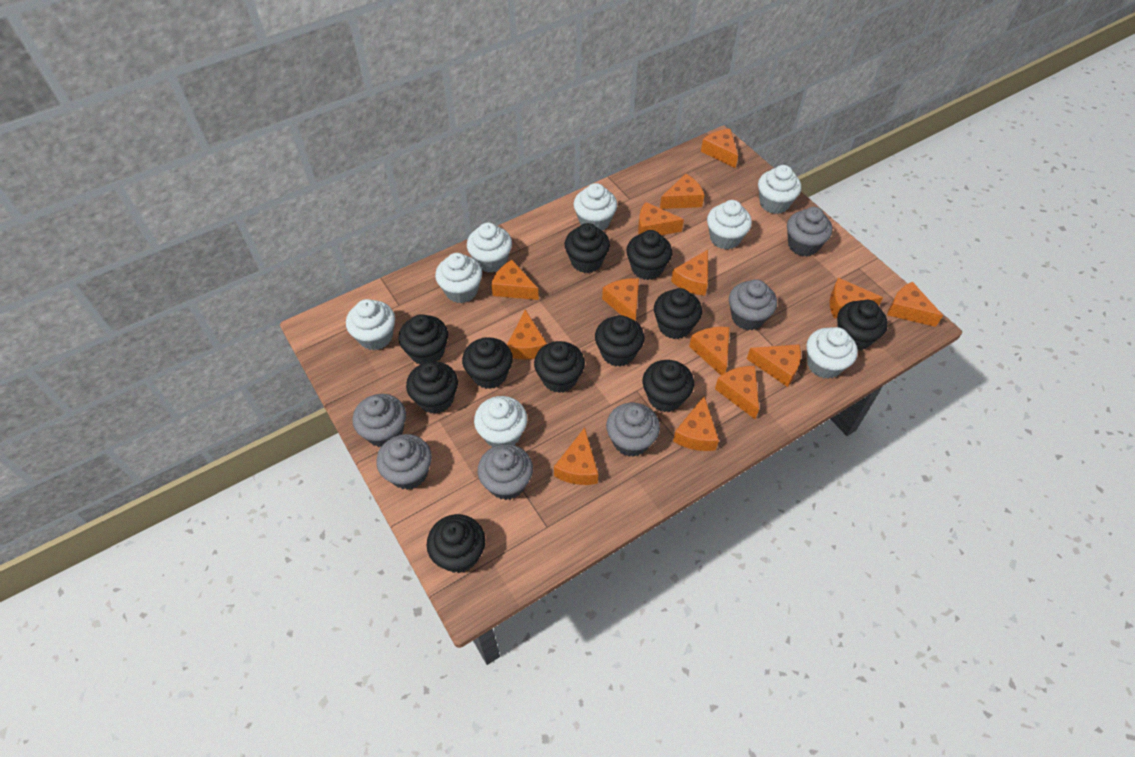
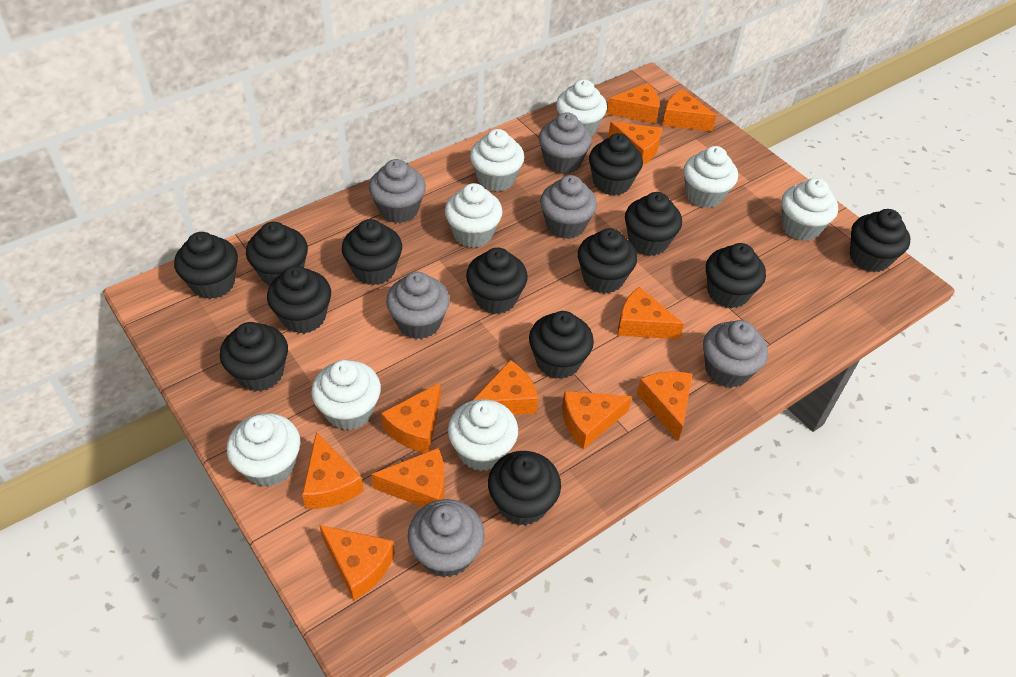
black cupcake: 11 -> 13
orange cheese: 14 -> 11

